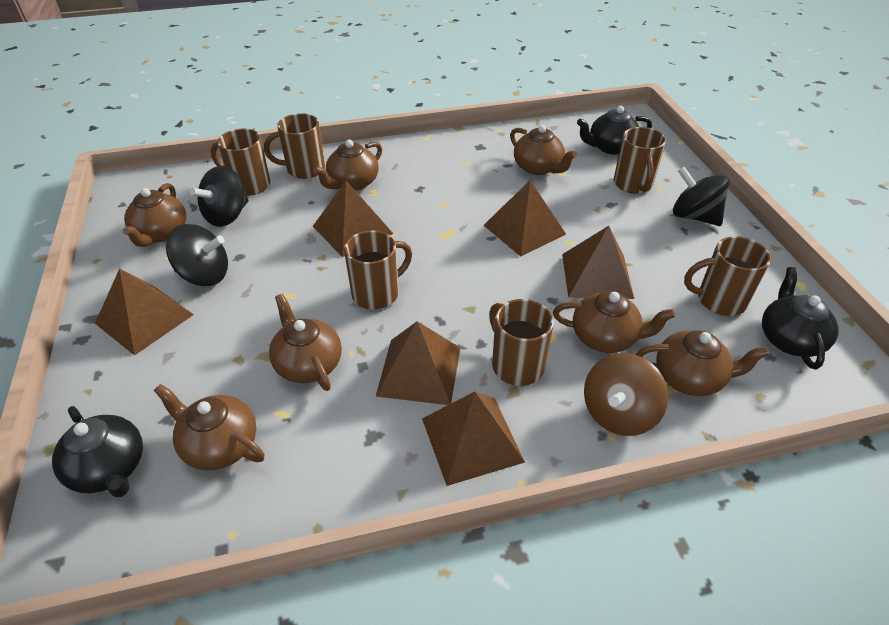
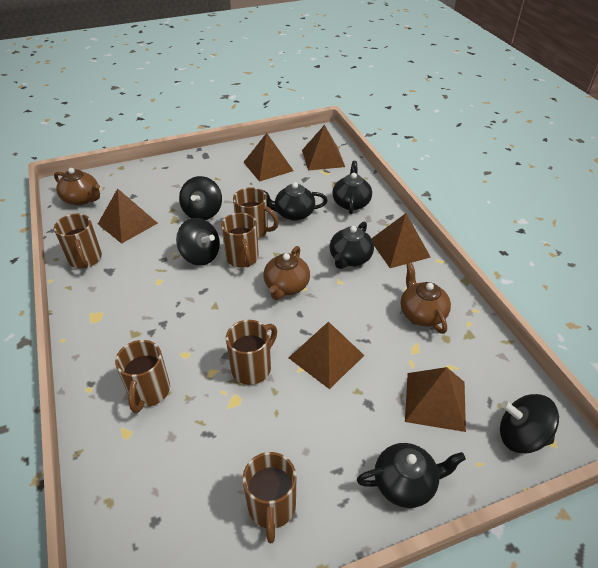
black teapot: 3 -> 4
brown spinning top: 1 -> 0
brown teapot: 7 -> 3

